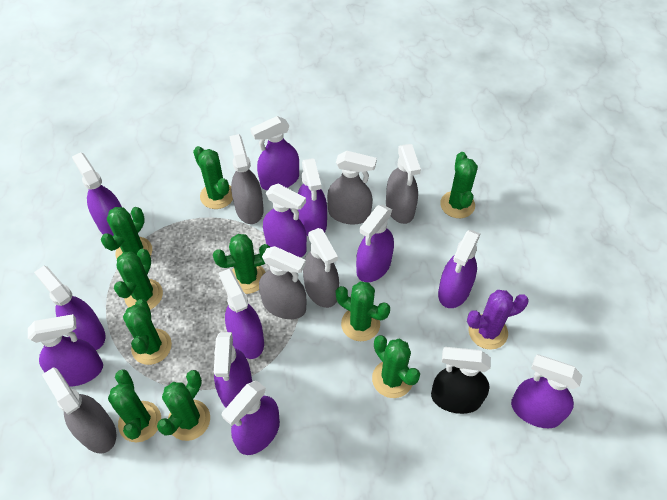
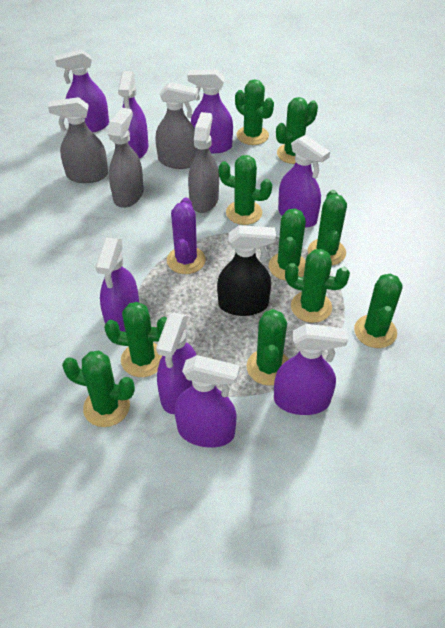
grey spray bottle: 6 -> 4
purple spray bottle: 12 -> 8

